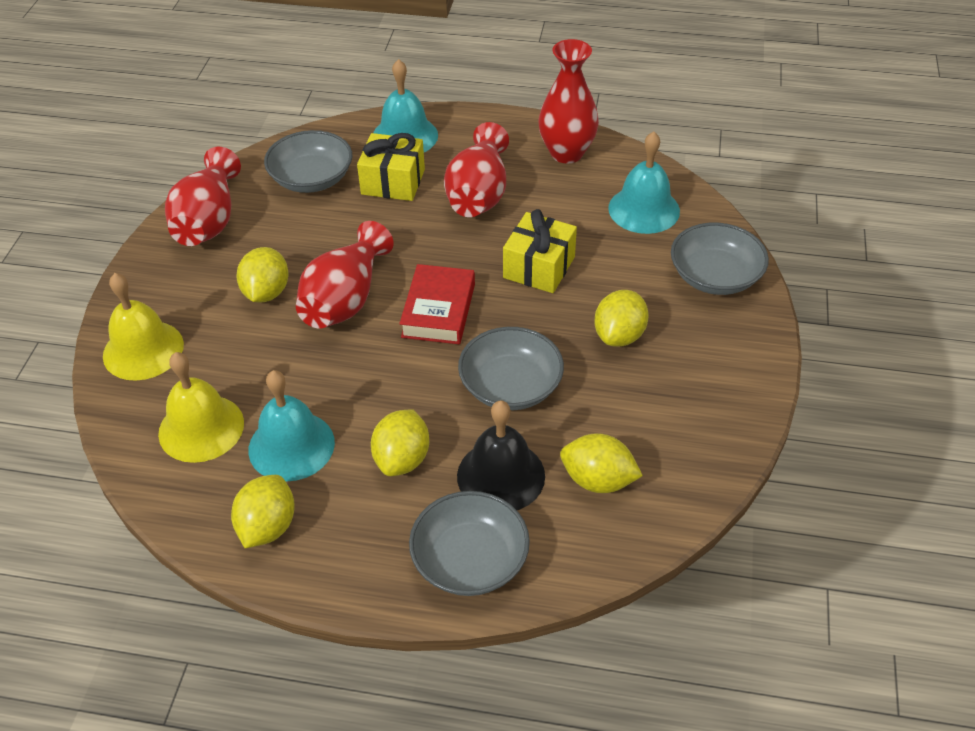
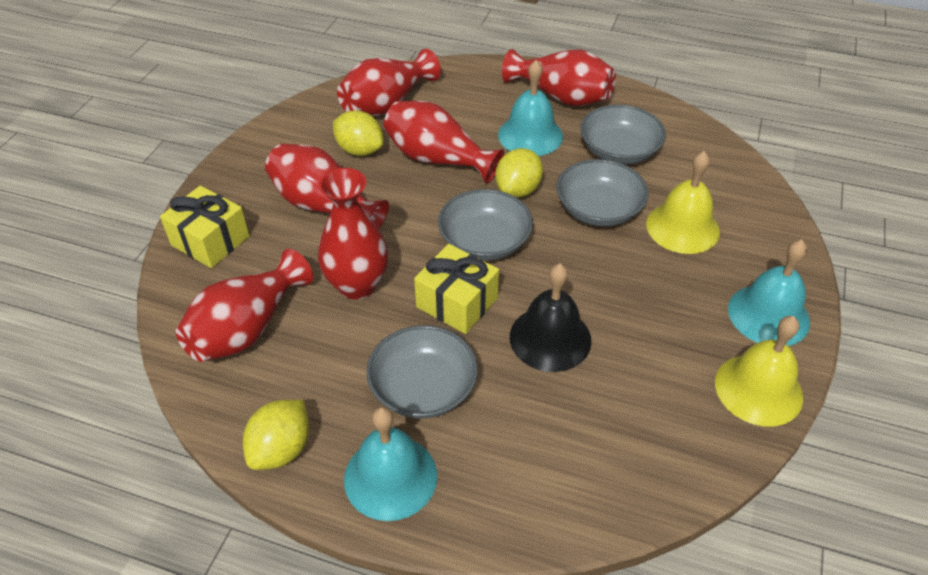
red book: 1 -> 0
red vase: 4 -> 6
yellow lemon: 5 -> 3

